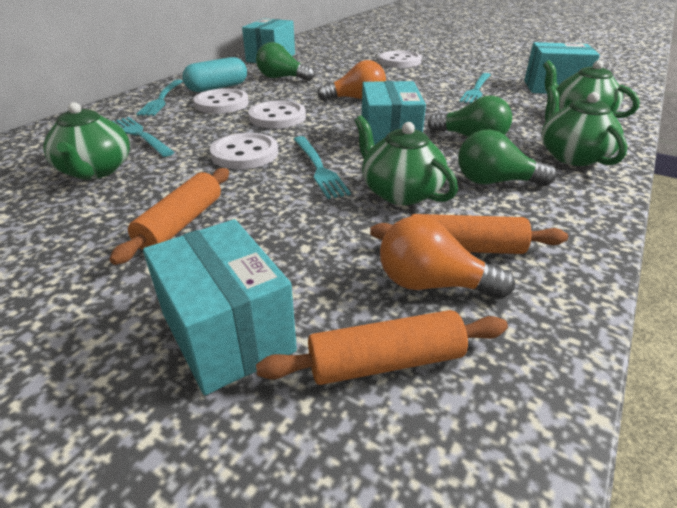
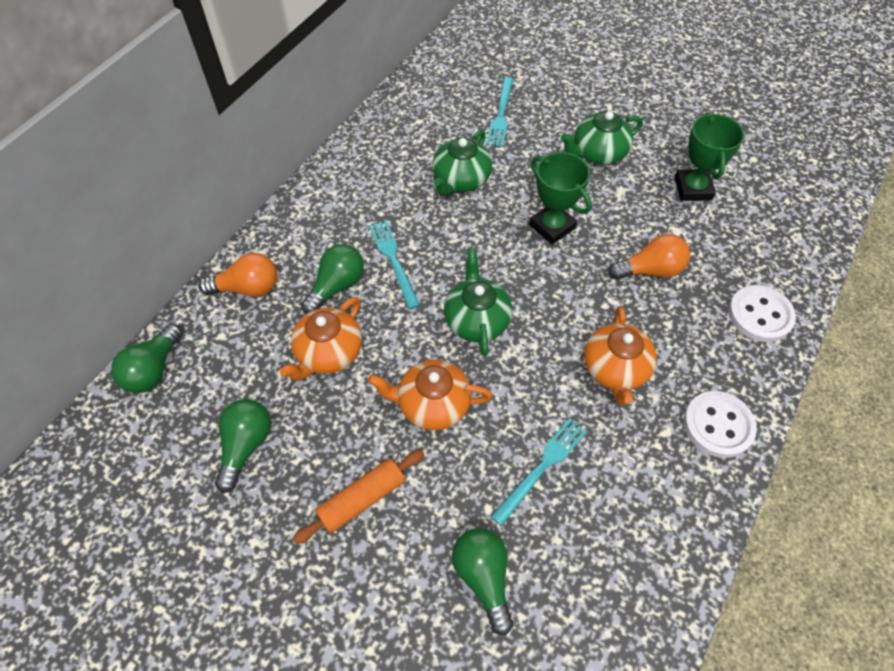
green light bulb: 3 -> 4
green teapot: 4 -> 3
green trophy: 0 -> 2
orange rolling pin: 3 -> 1
orange teapot: 0 -> 3
turquoise box: 4 -> 0
turquoise capsule: 1 -> 0
turquoise fork: 4 -> 3
white button: 4 -> 2

